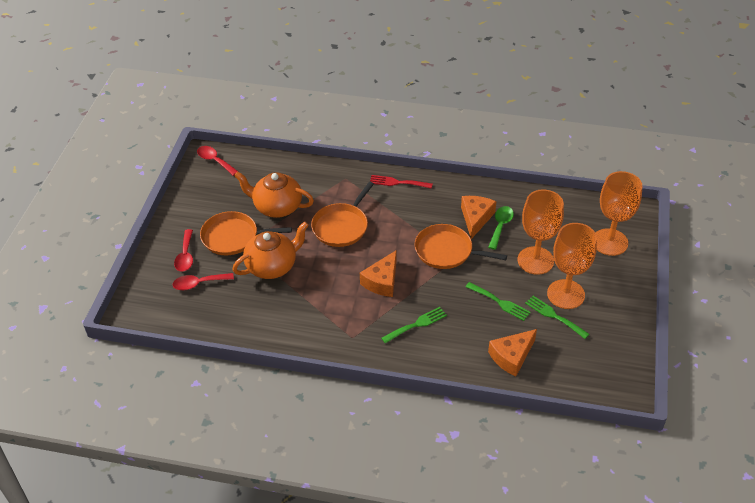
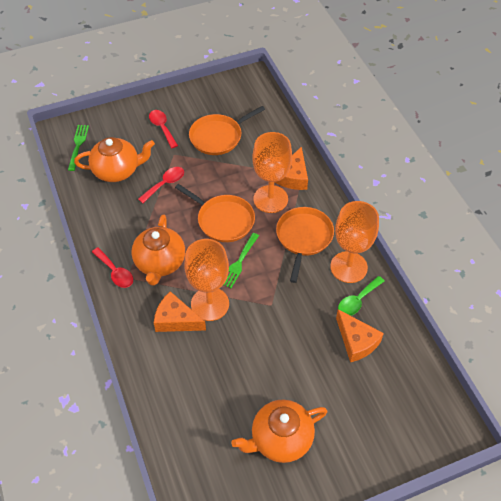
green fork: 3 -> 2
orange teapot: 2 -> 3
red fork: 1 -> 0

